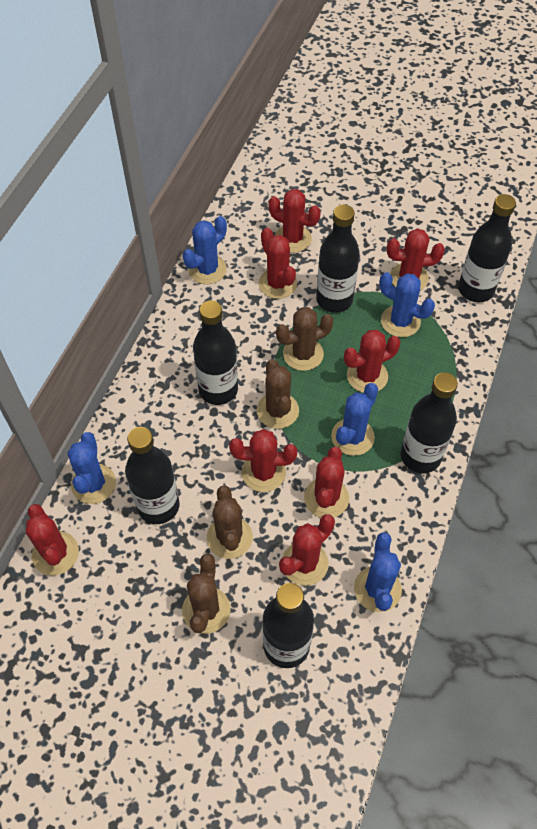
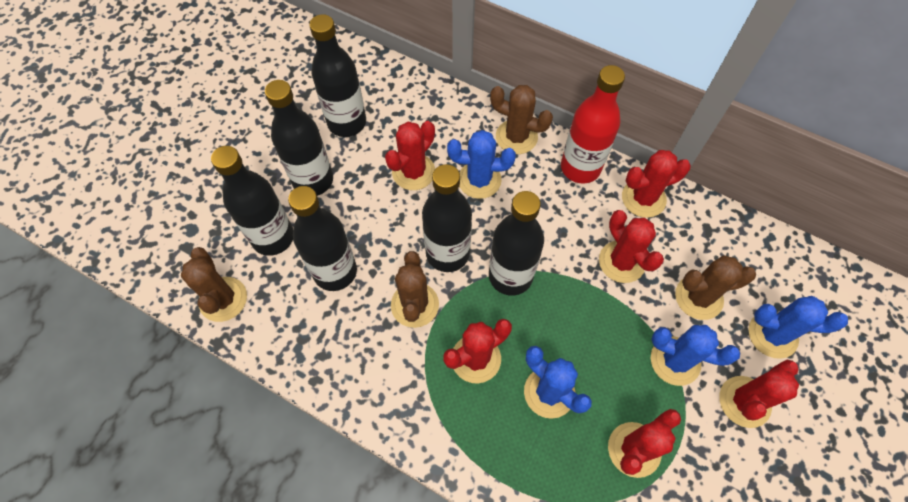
blue cactus: 5 -> 4
red bottle: 0 -> 1
red cactus: 8 -> 6

